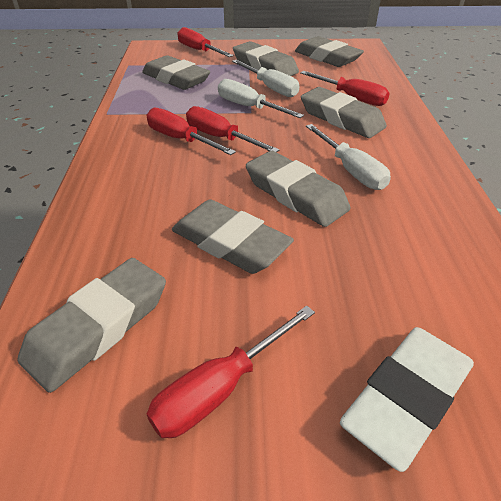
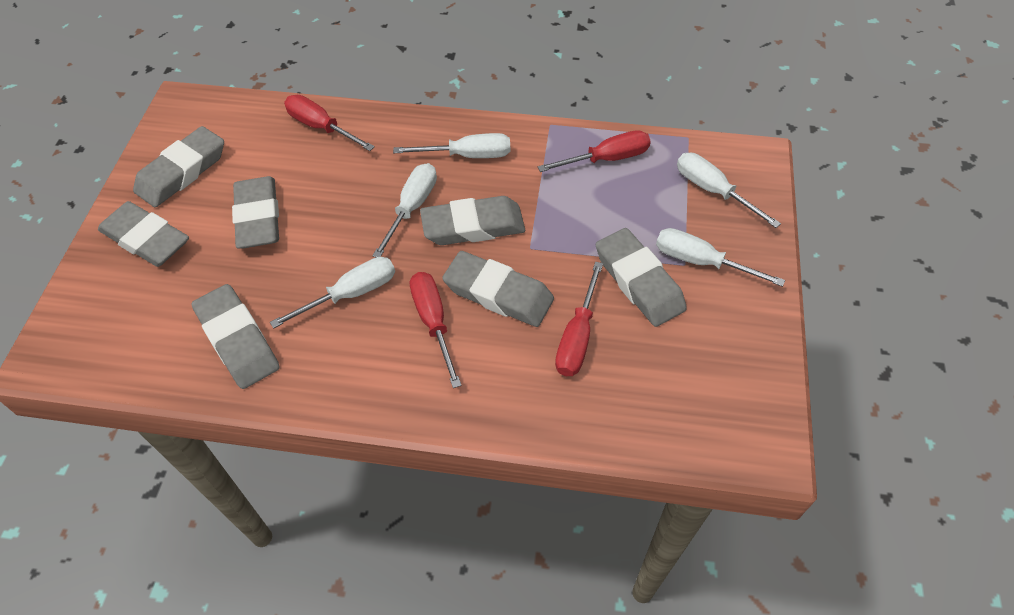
red screwdriver: 5 -> 4
white eraser: 1 -> 0
white screwdriver: 3 -> 5

